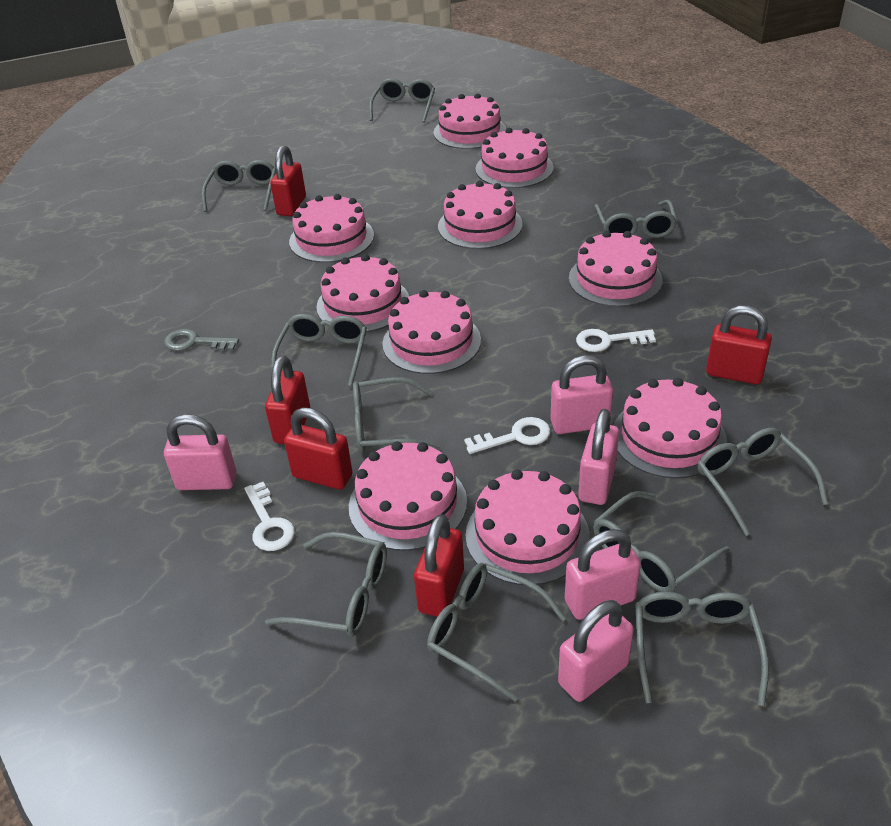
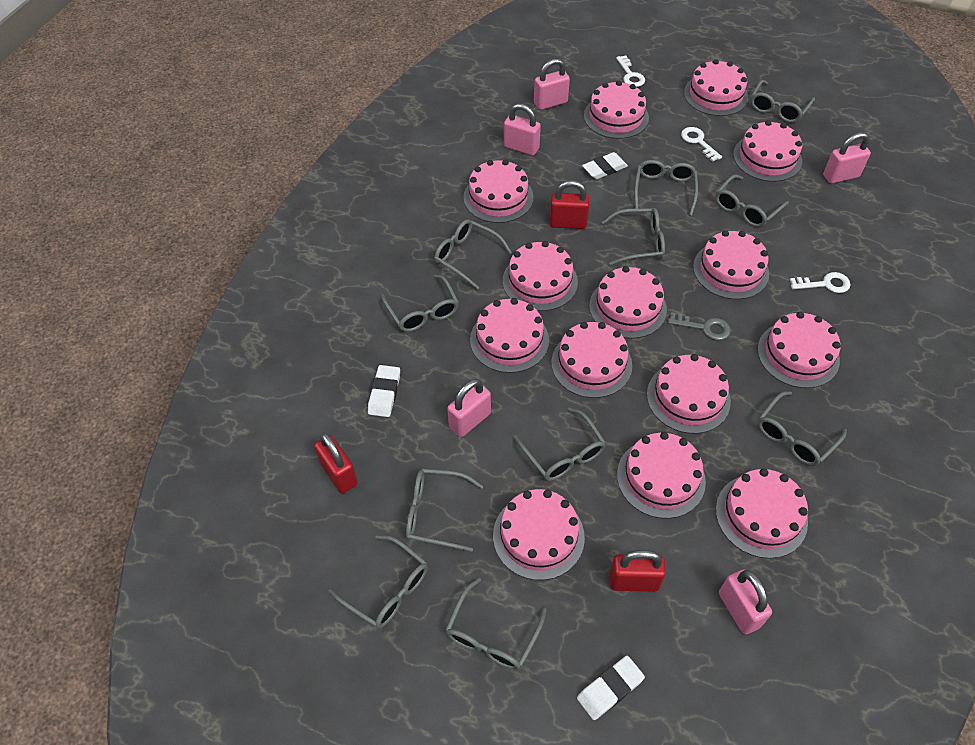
grey glasses: 10 -> 11
pink cake: 10 -> 14
red padlock: 5 -> 3
white eraser: 0 -> 3

